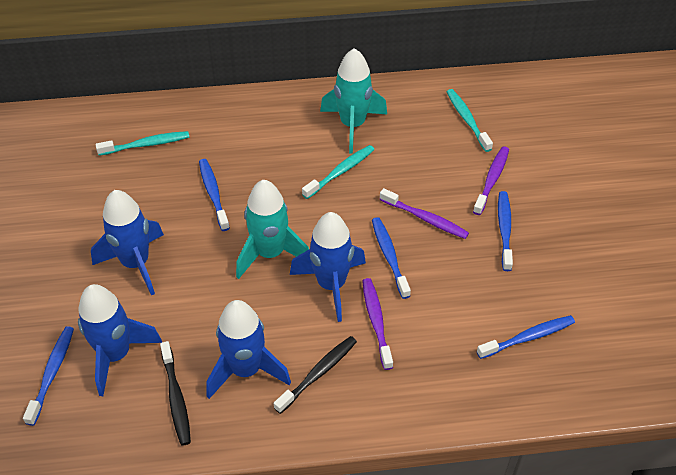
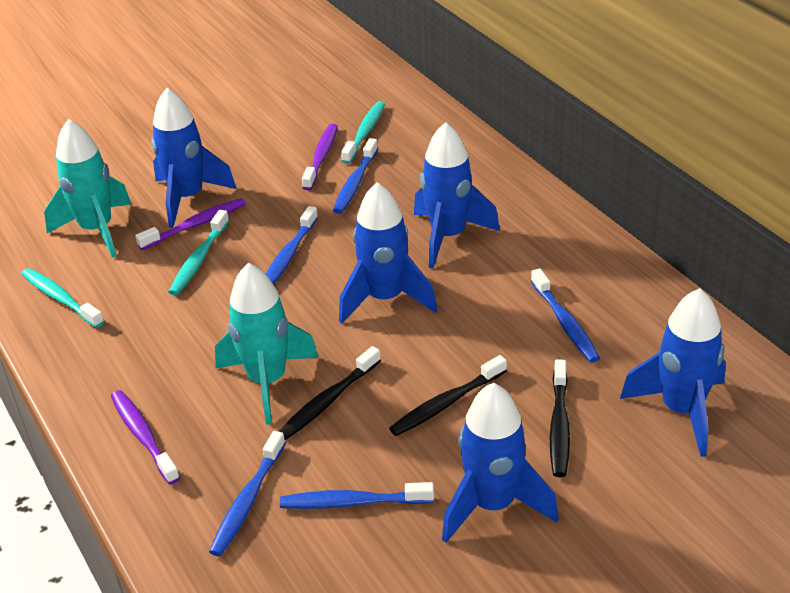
black toothbrush: 2 -> 3
blue rocket: 4 -> 5

